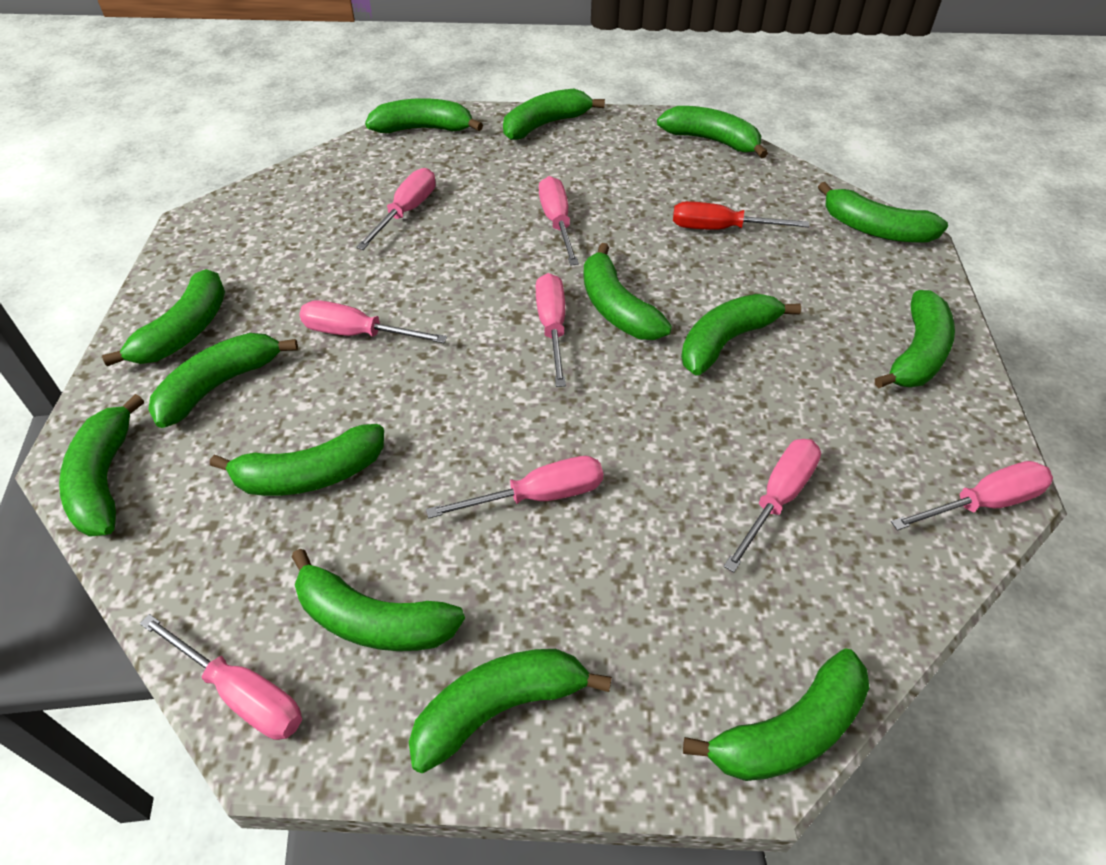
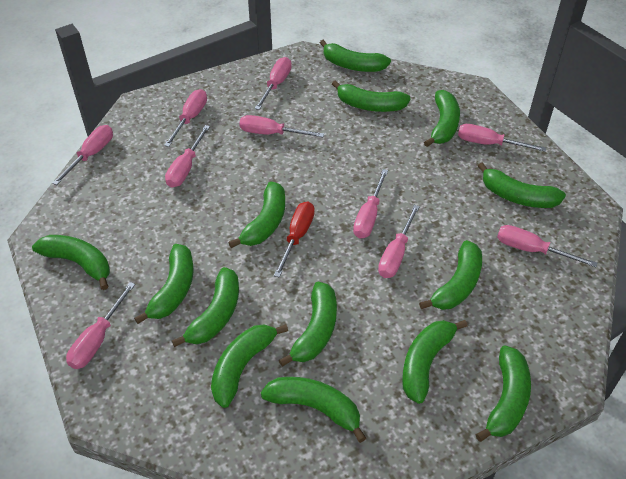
pink screwdriver: 8 -> 10

